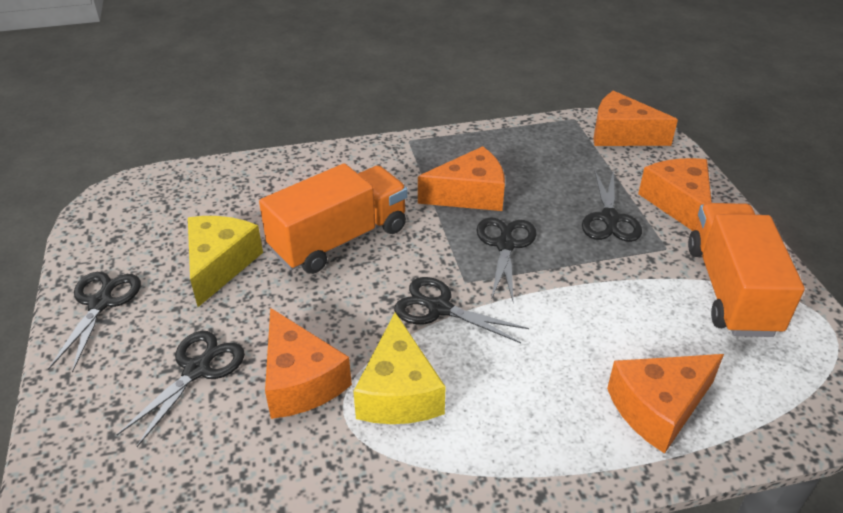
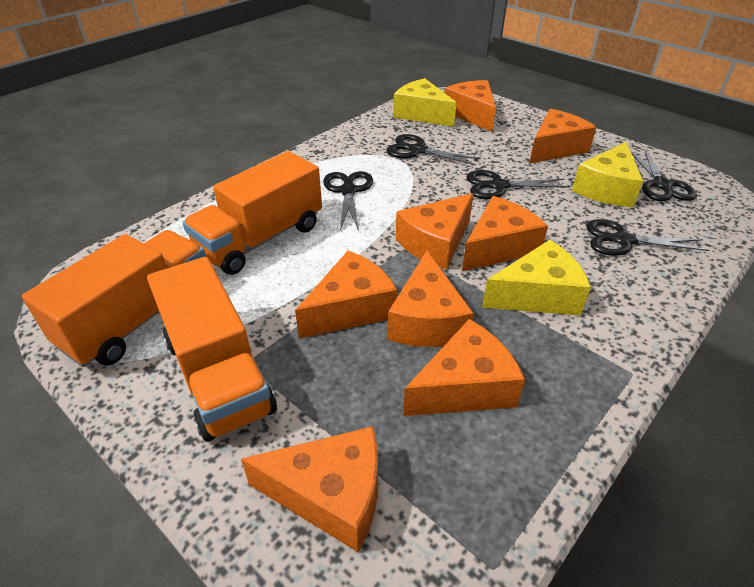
orange cheese: 5 -> 8
orange truck: 2 -> 3
yellow cheese: 2 -> 3

